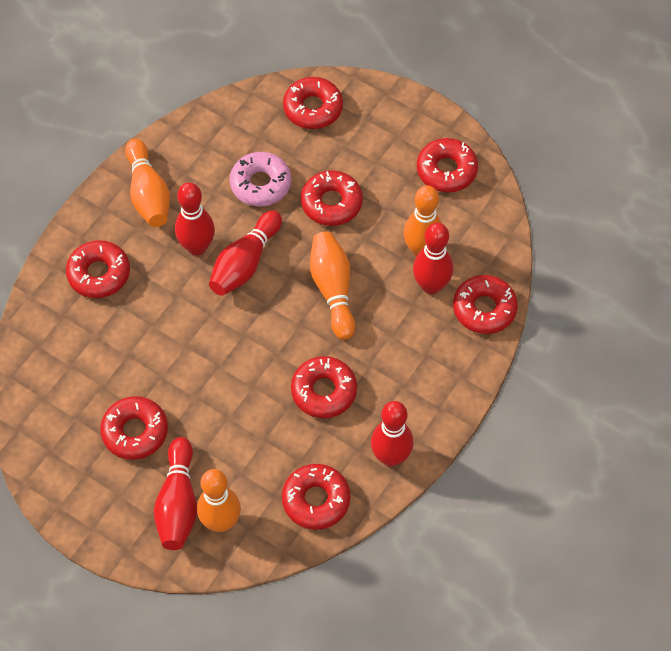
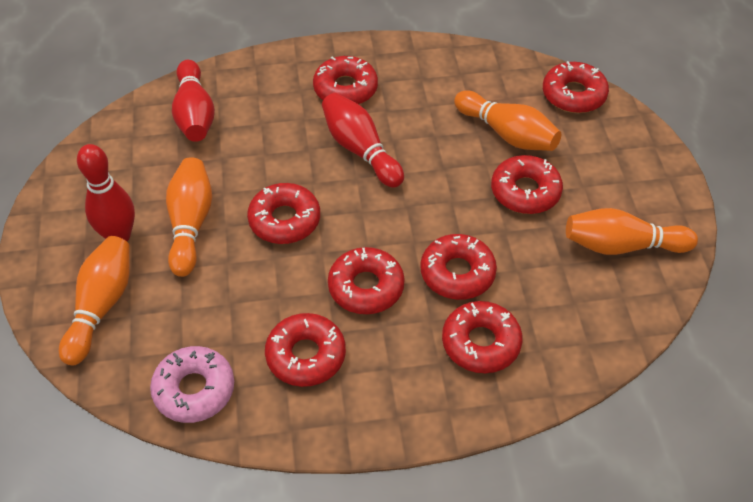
red bowling pin: 5 -> 3

